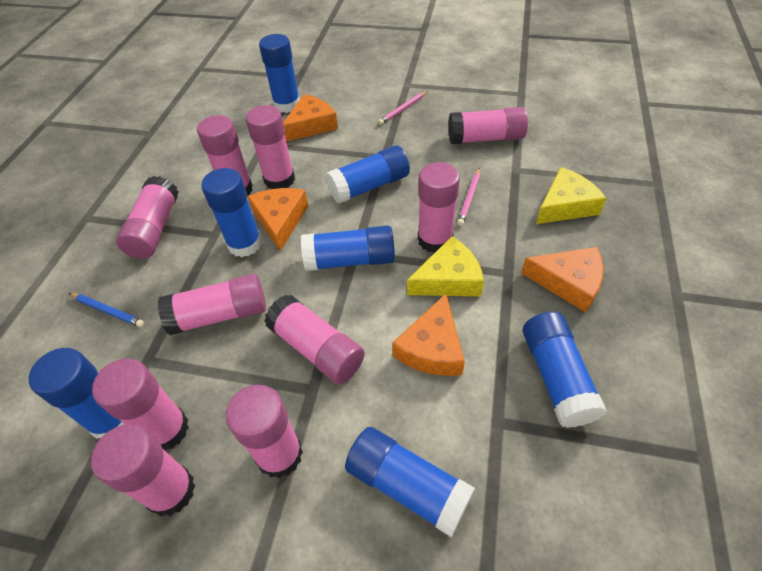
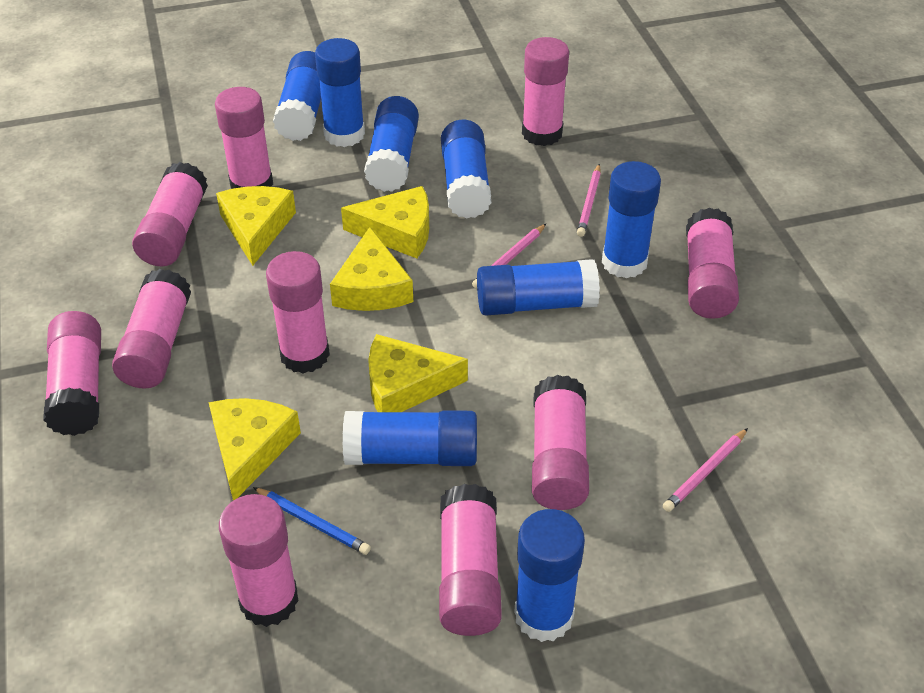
blue glue stick: 7 -> 8
orange cheese: 4 -> 0
pink pencil: 2 -> 3
yellow cheese: 2 -> 5

